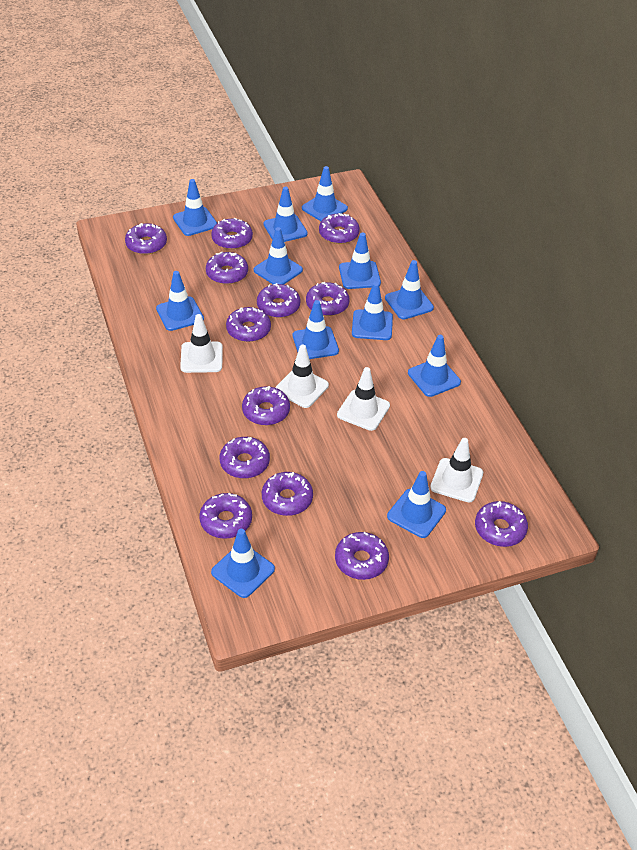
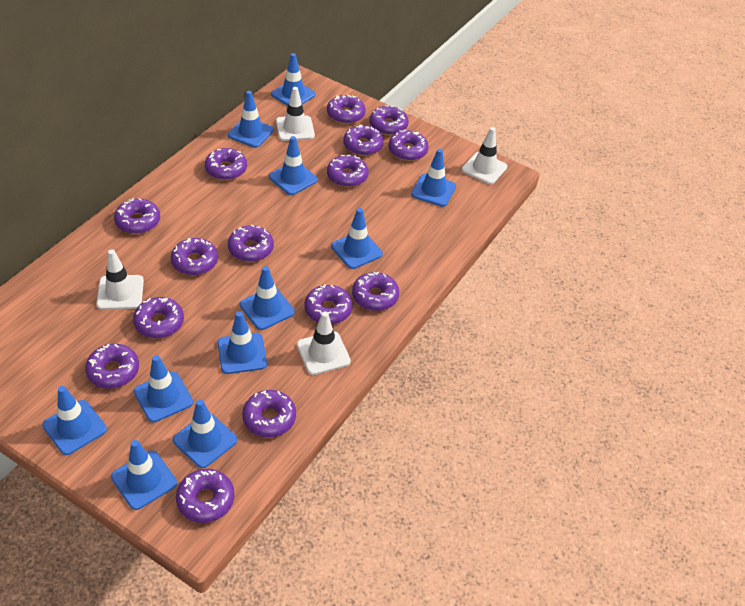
blue traffic cone: 12 -> 11
purple donut: 13 -> 15

